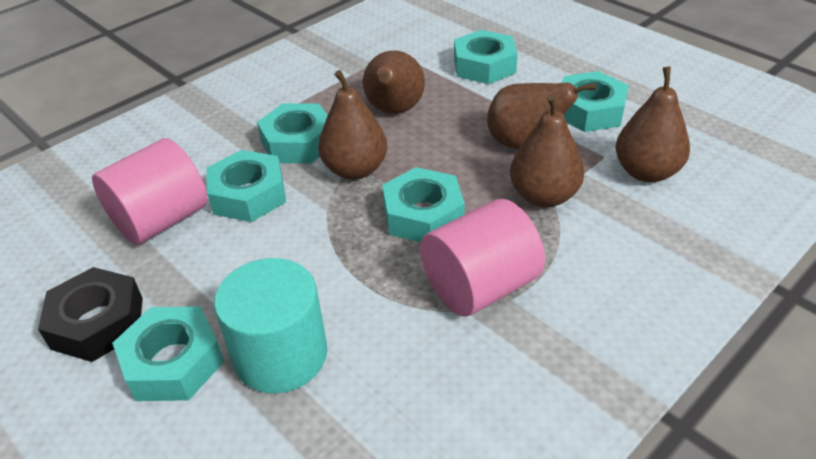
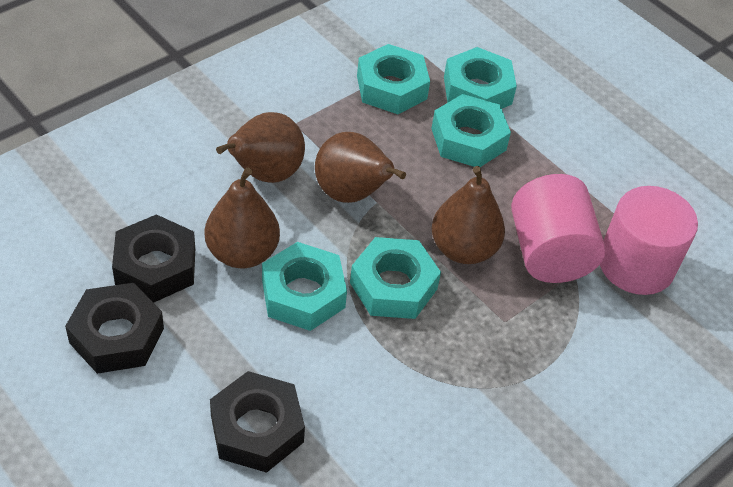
black nut: 1 -> 3
brown pear: 5 -> 4
turquoise cylinder: 1 -> 0
turquoise nut: 6 -> 5

